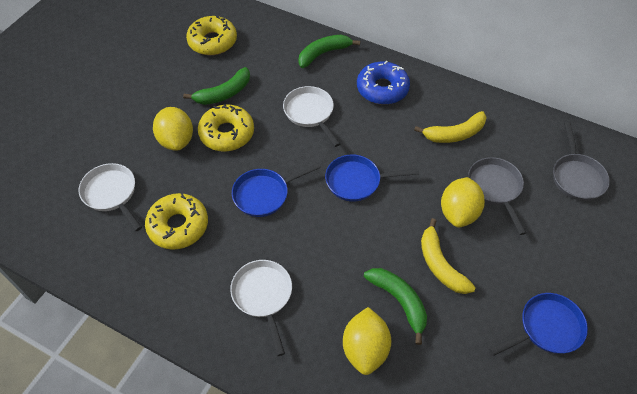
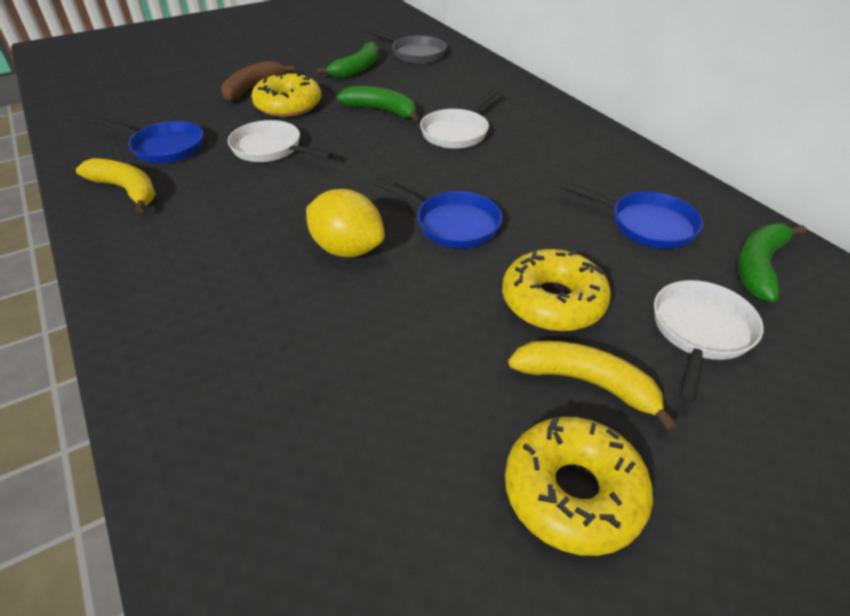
blue donut: 1 -> 0
brown banana: 0 -> 1
grey pan: 2 -> 1
yellow lemon: 3 -> 1

